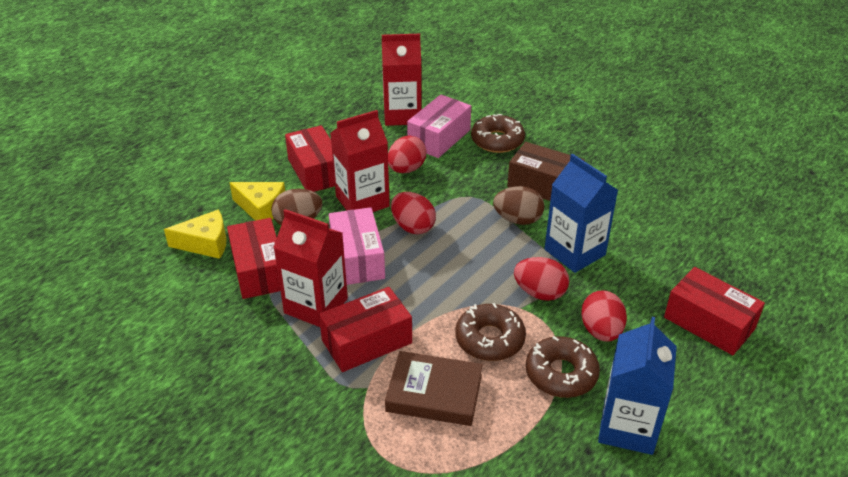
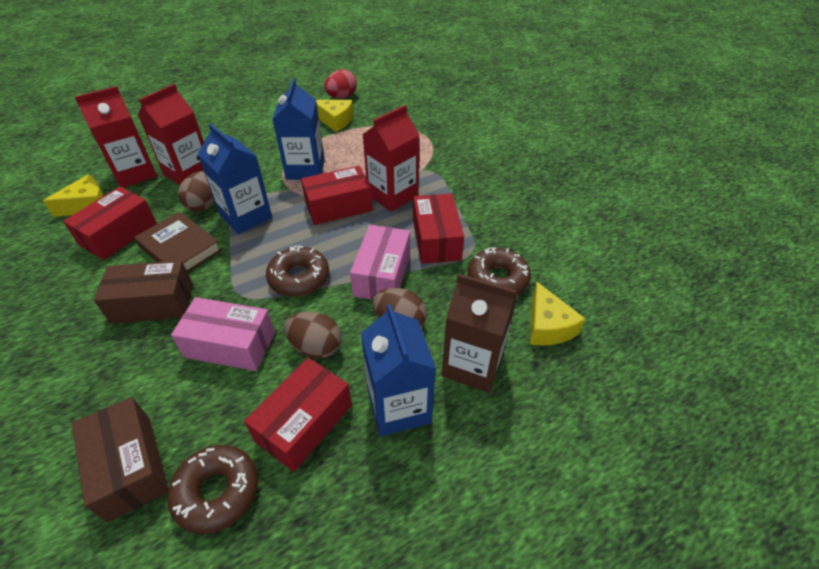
blue carton: 2 -> 3
brown box: 1 -> 2
brown carton: 0 -> 1
brown egg: 2 -> 3
red egg: 4 -> 1
yellow cheese: 2 -> 3

